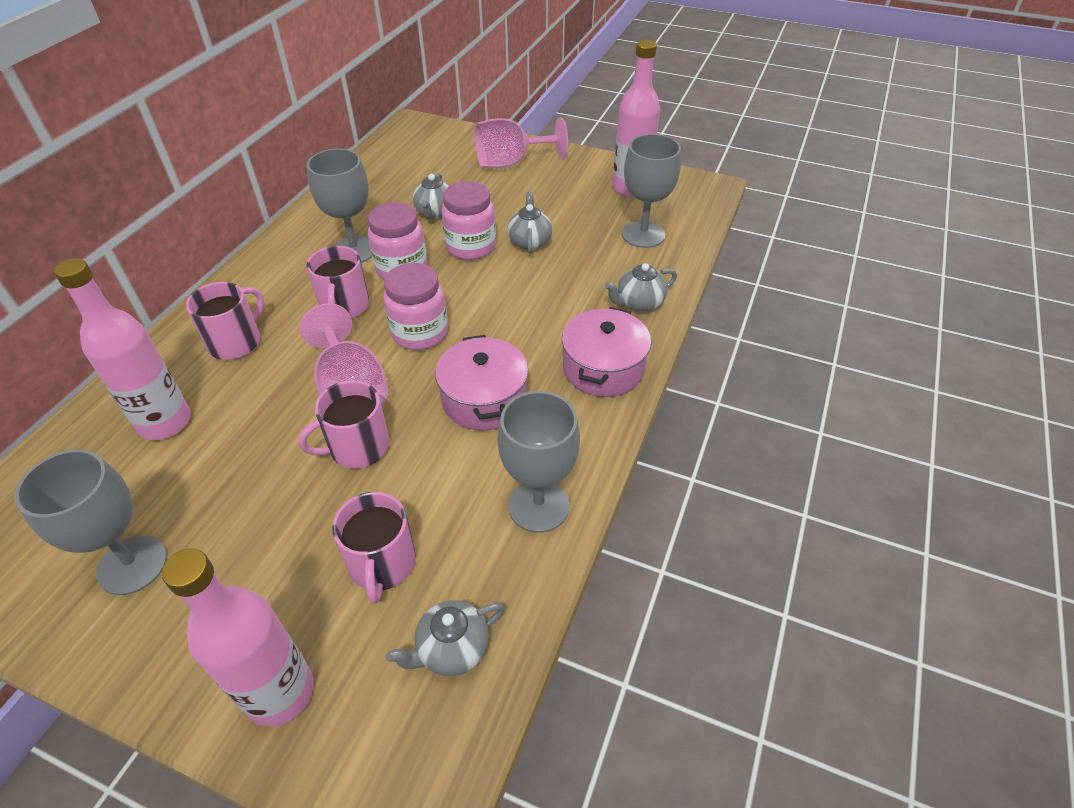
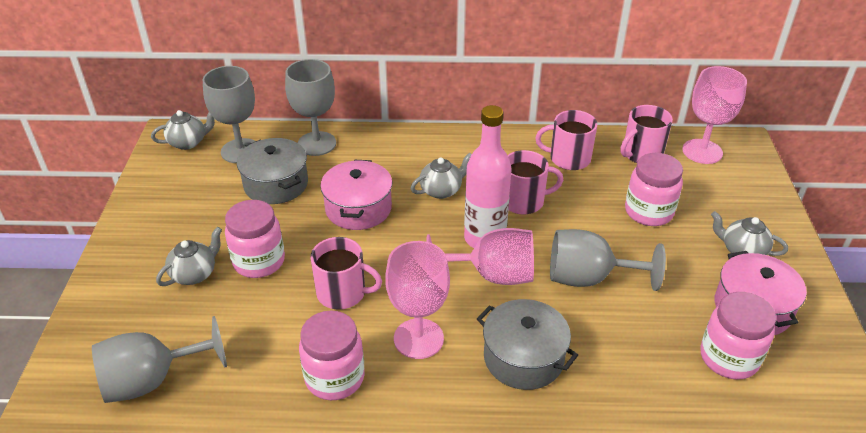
grey pot: 0 -> 2
pink bottle: 3 -> 1
pink goblet: 2 -> 3
pink jar: 3 -> 4

